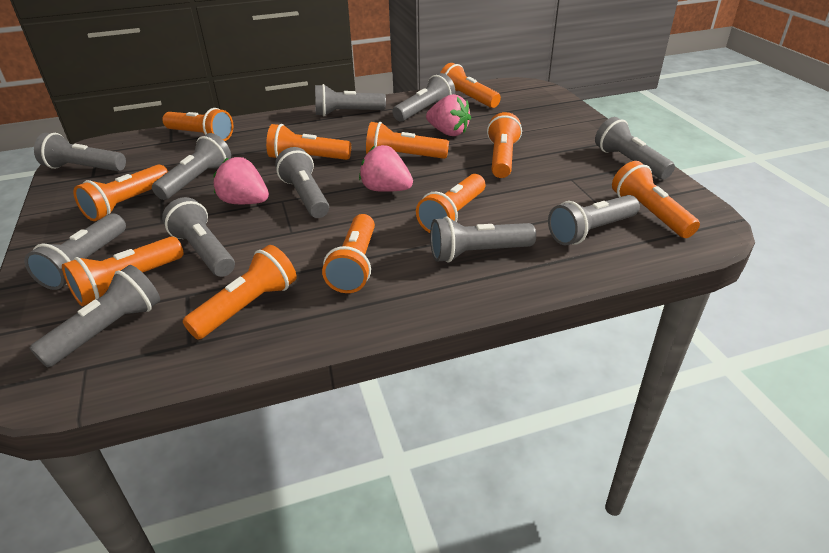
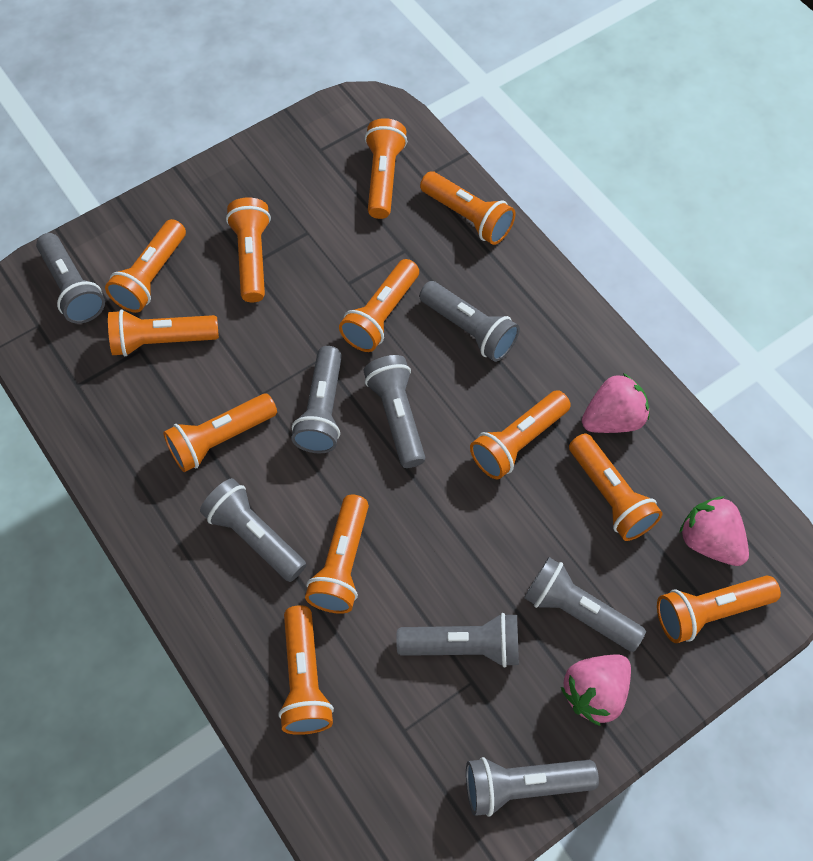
grey flashlight: 11 -> 8
orange flashlight: 11 -> 12

